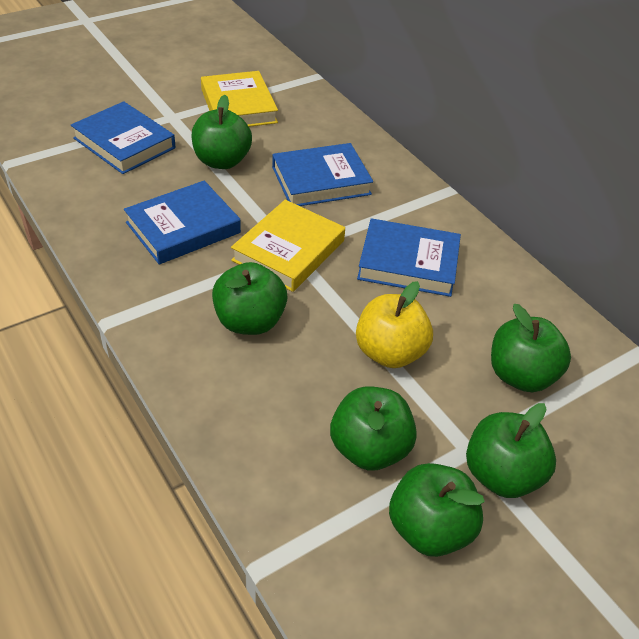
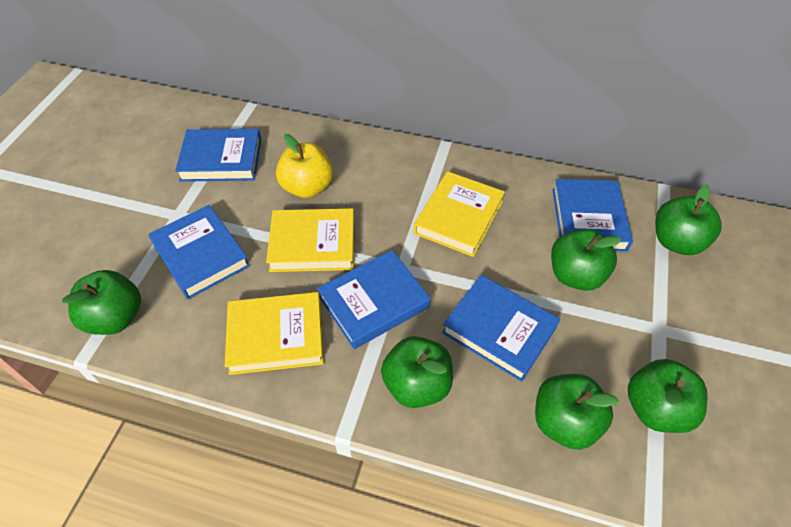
blue book: 4 -> 5
yellow book: 2 -> 3

